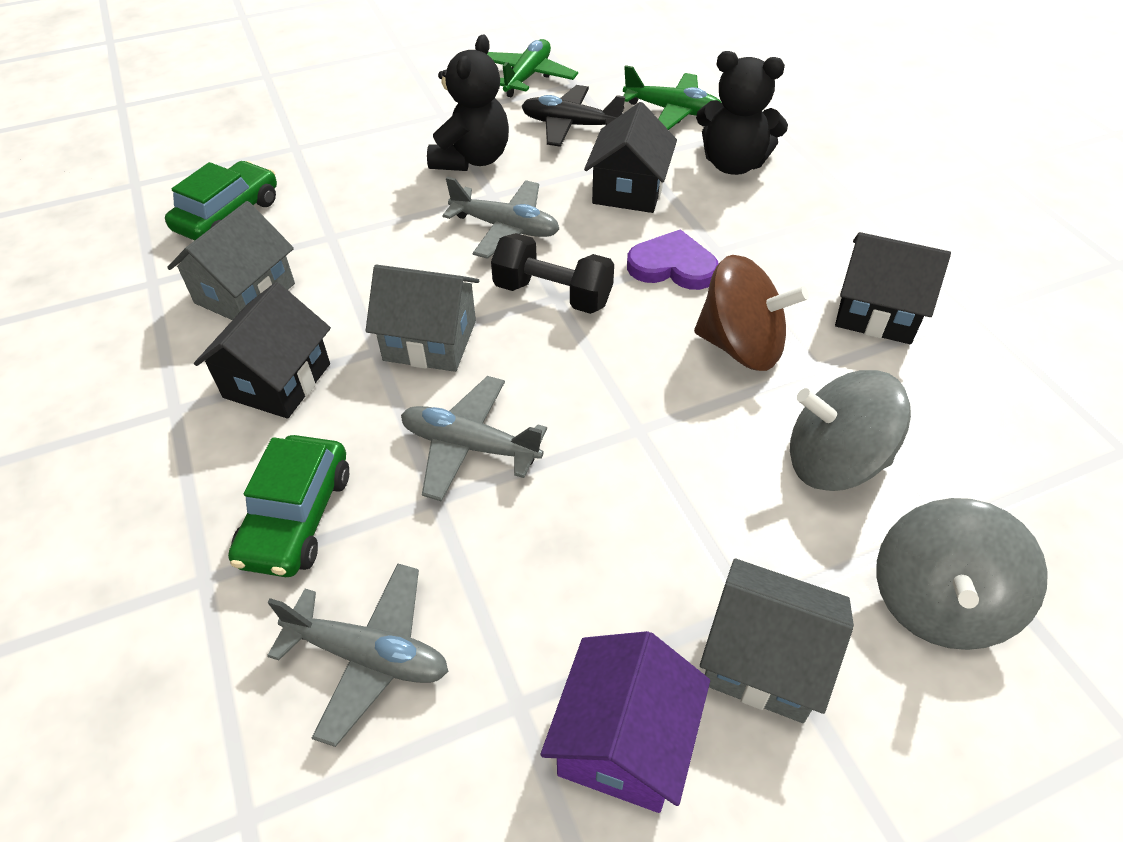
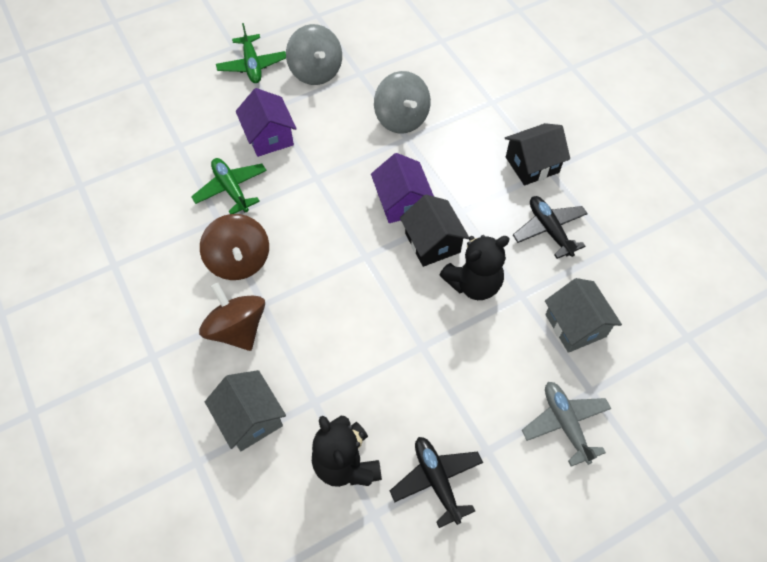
black dumbbell: 1 -> 0
black house: 3 -> 2
black plane: 1 -> 2
brown spinning top: 1 -> 2
green car: 2 -> 0
grey house: 3 -> 2
grey plane: 3 -> 1
purple heart: 1 -> 0
purple house: 1 -> 2

